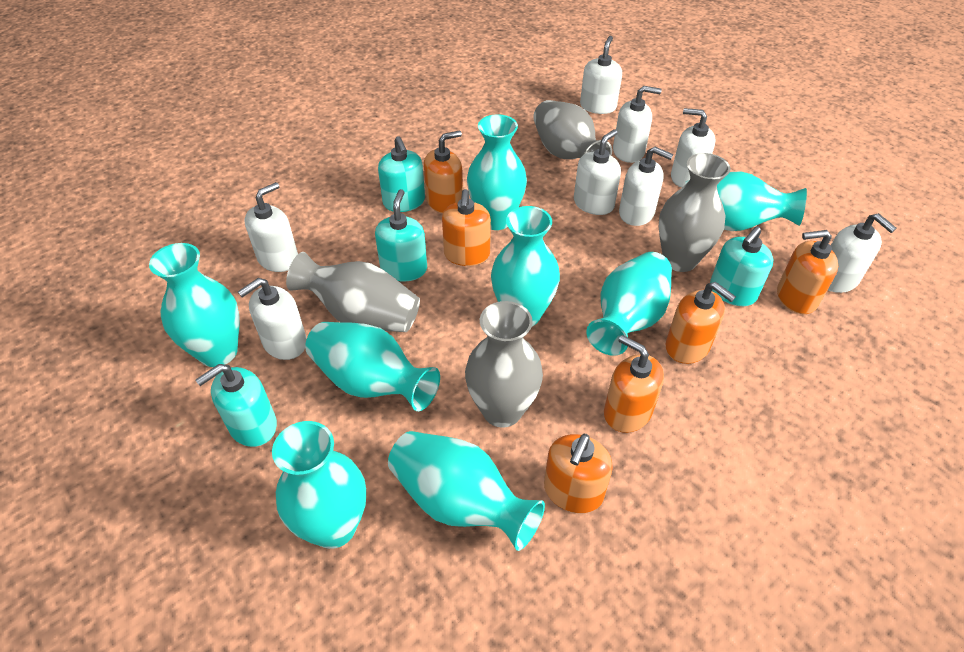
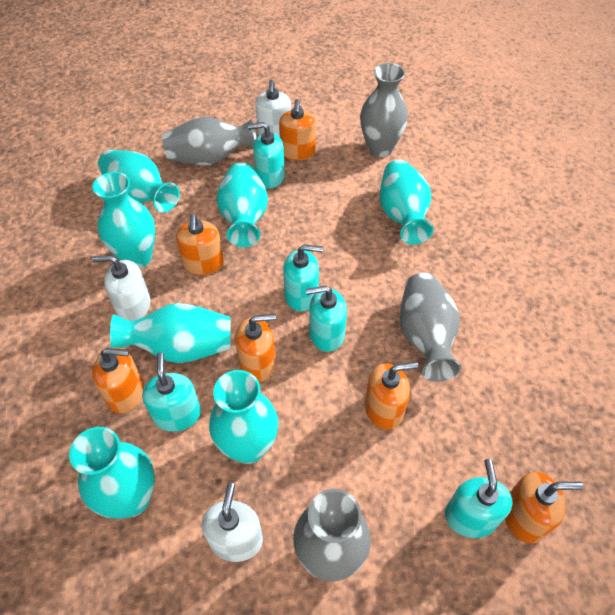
turquoise soap dispenser: 4 -> 5
turquoise vase: 8 -> 7
white soap dispenser: 8 -> 3

